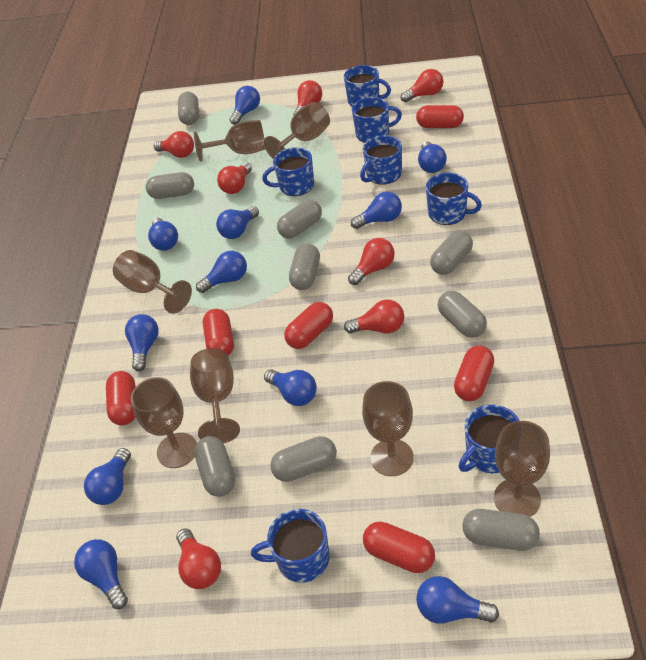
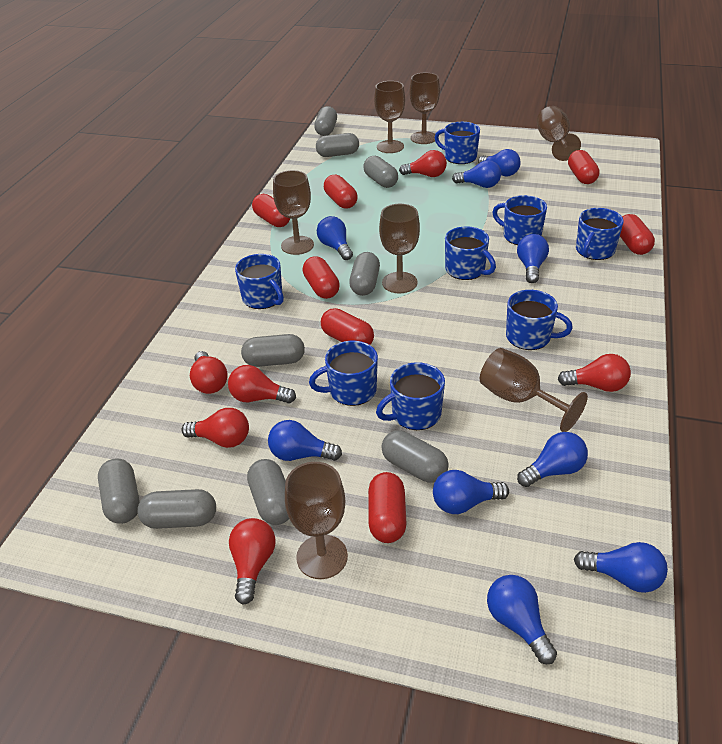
blue light bulb: 11 -> 9
blue mug: 7 -> 8
red capsule: 6 -> 7
red light bulb: 7 -> 6

